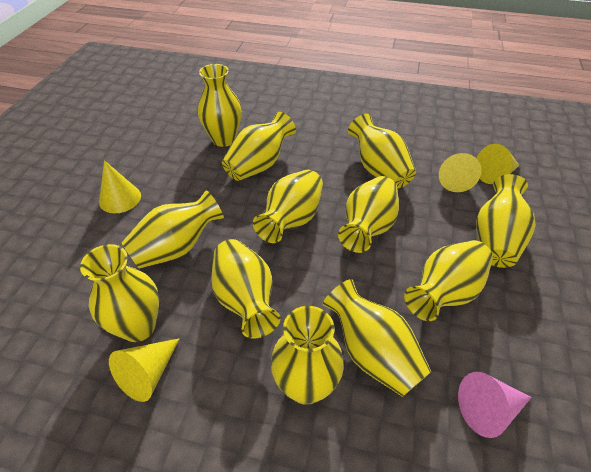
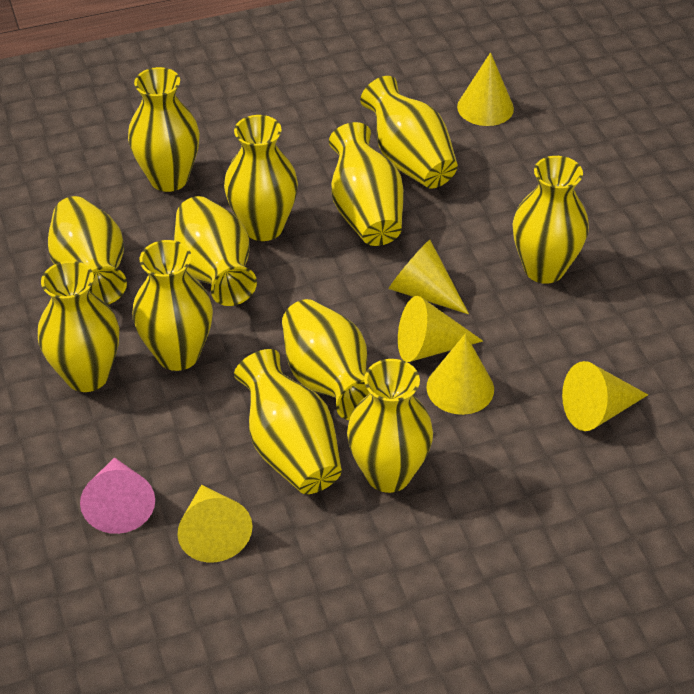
yellow cone: 4 -> 6

